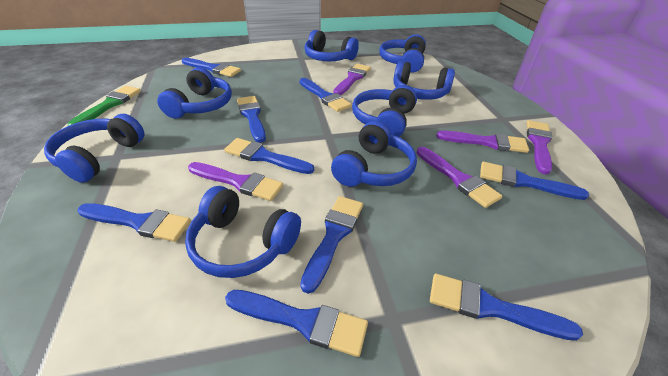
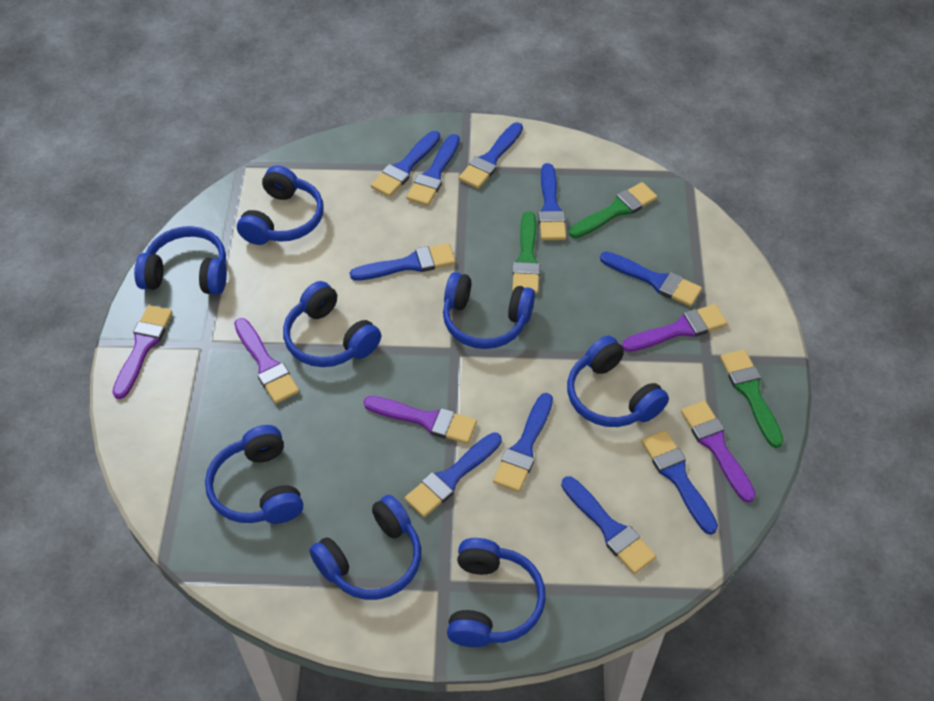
blue brush: 9 -> 10
green brush: 1 -> 3

